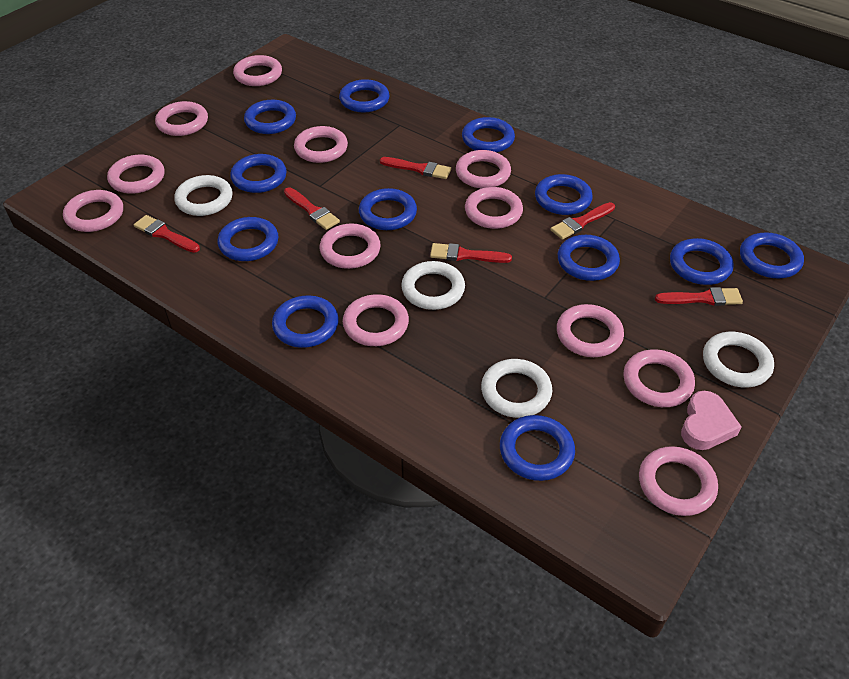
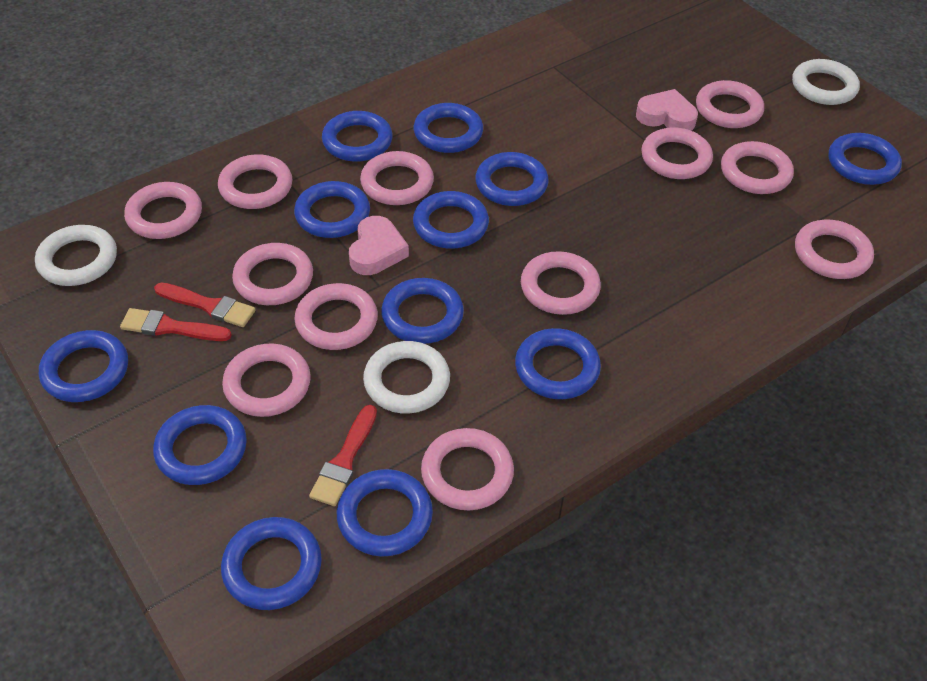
pink heart: 1 -> 2
red brush: 6 -> 3
white ring: 4 -> 3

